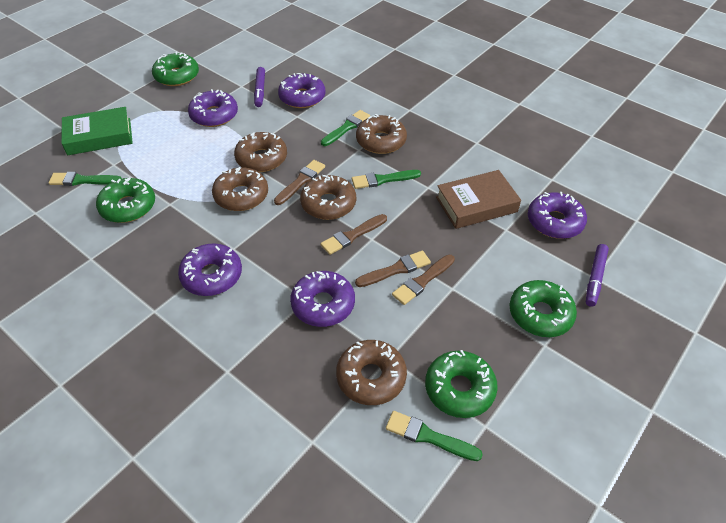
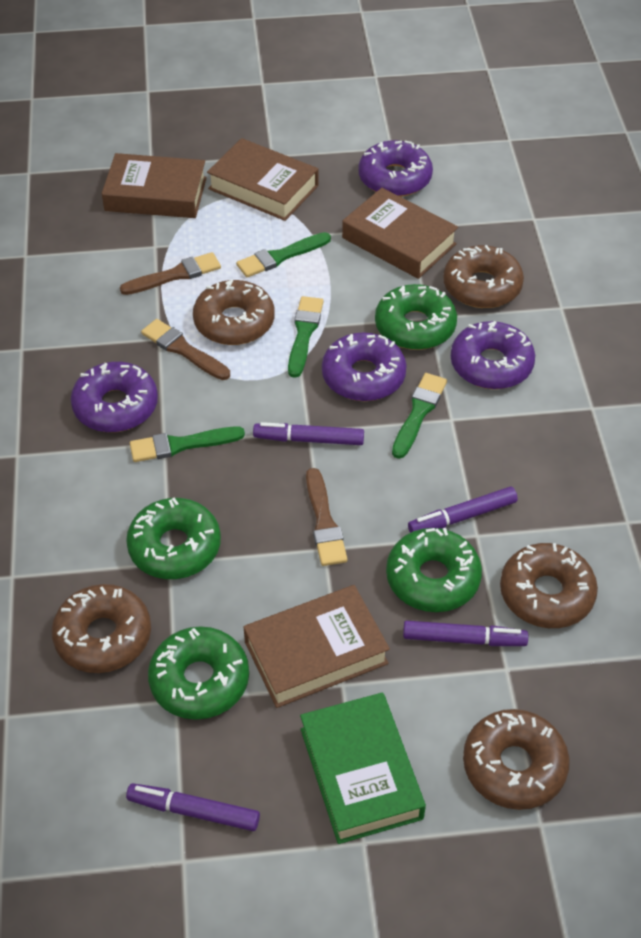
brown book: 1 -> 4
brown brush: 4 -> 3
purple donut: 5 -> 4
purple marker: 2 -> 4

